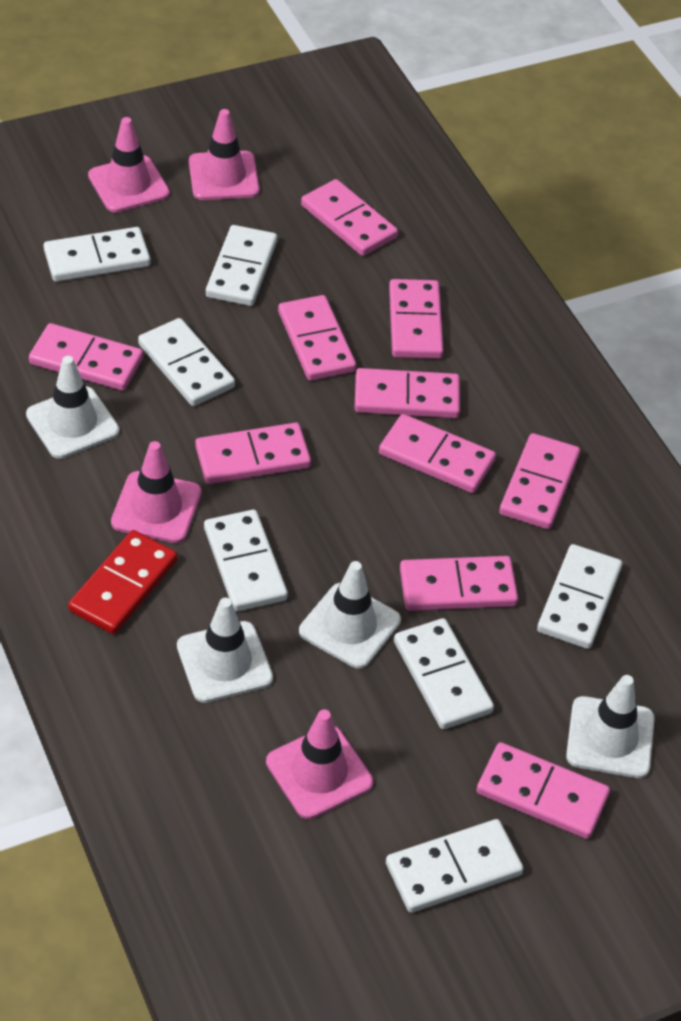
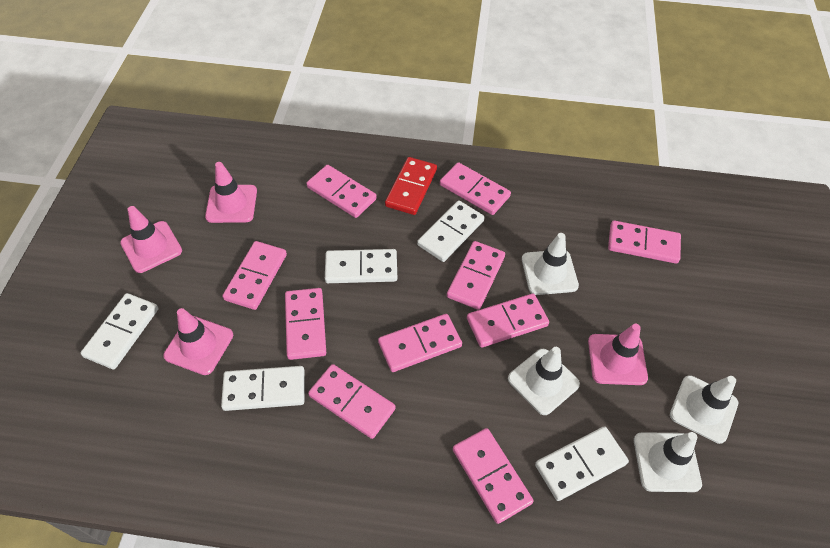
white domino: 7 -> 5

